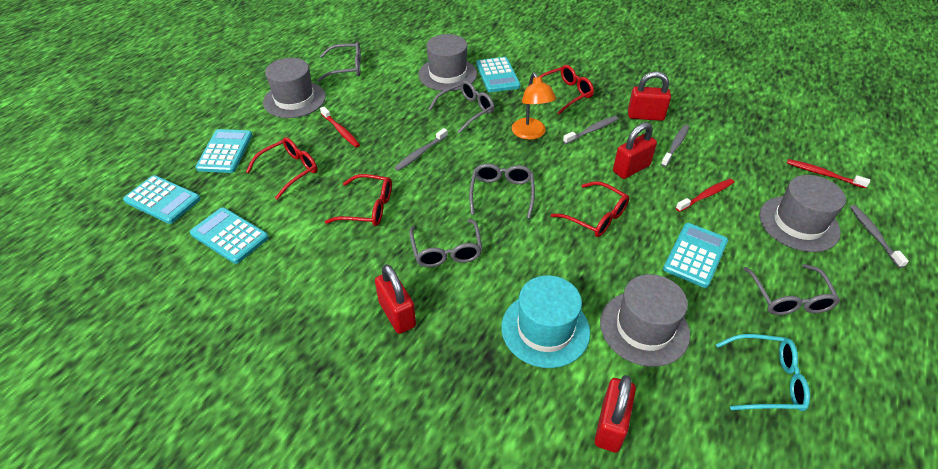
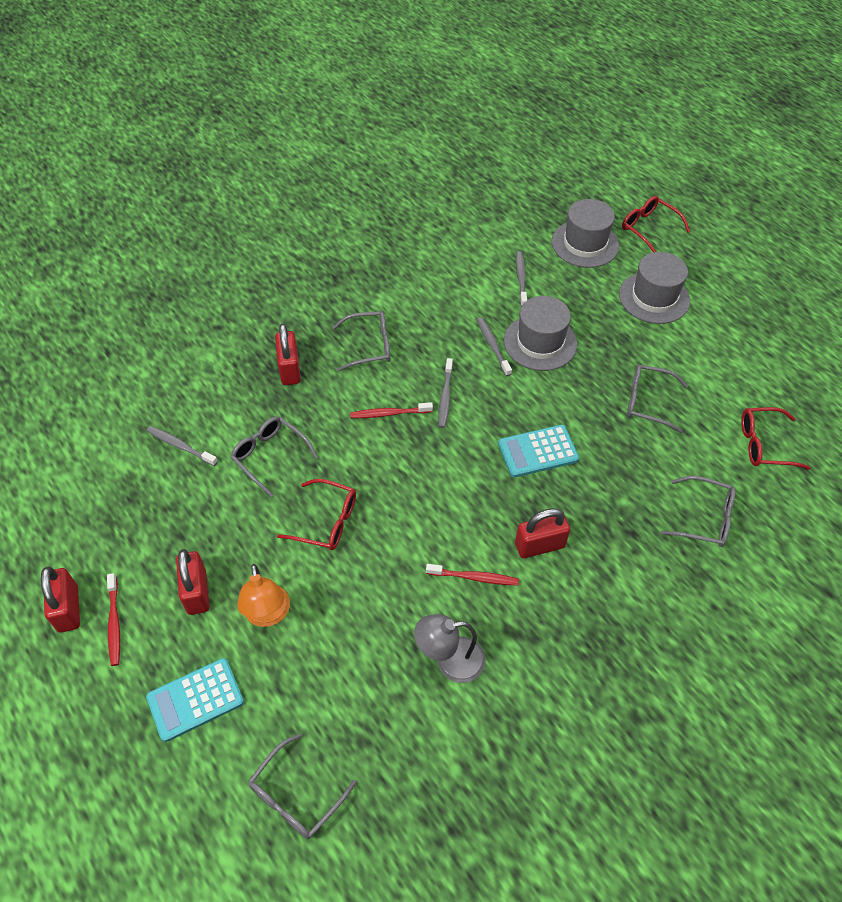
grey hat: 4 -> 3
grey lamp: 0 -> 1
red glasses: 4 -> 3
turquoise calculator: 5 -> 2
turquoise glasses: 1 -> 0
turquoise hat: 1 -> 0

